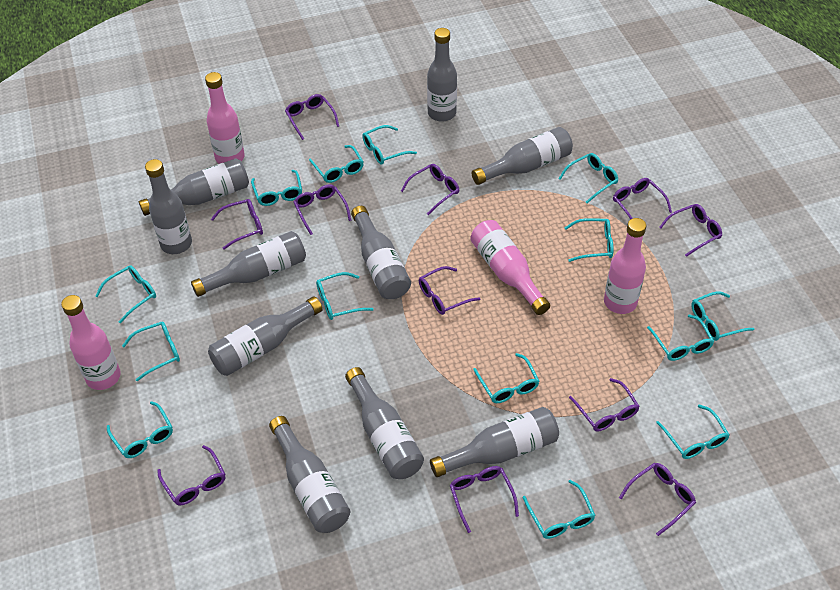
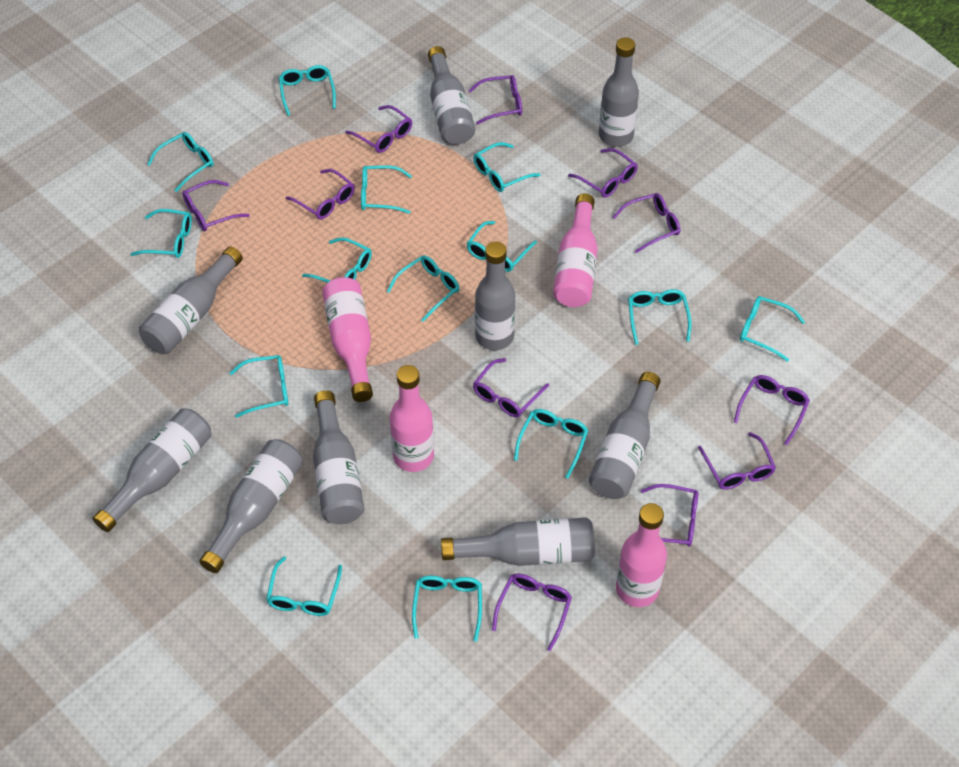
grey bottle: 10 -> 9

